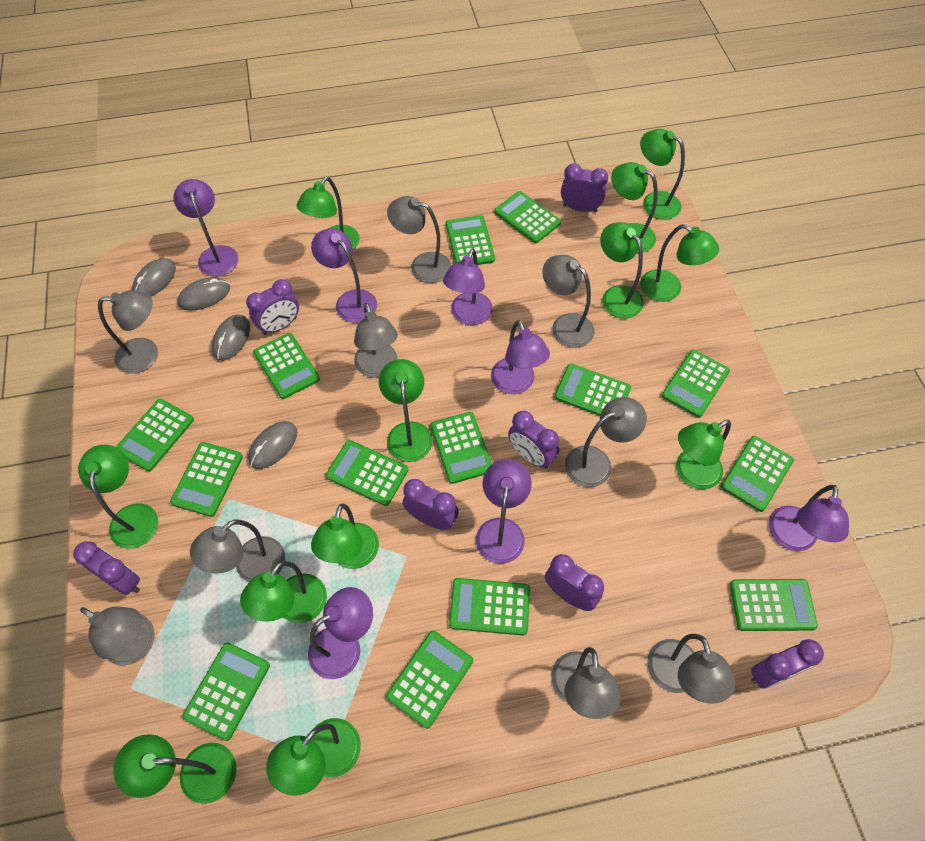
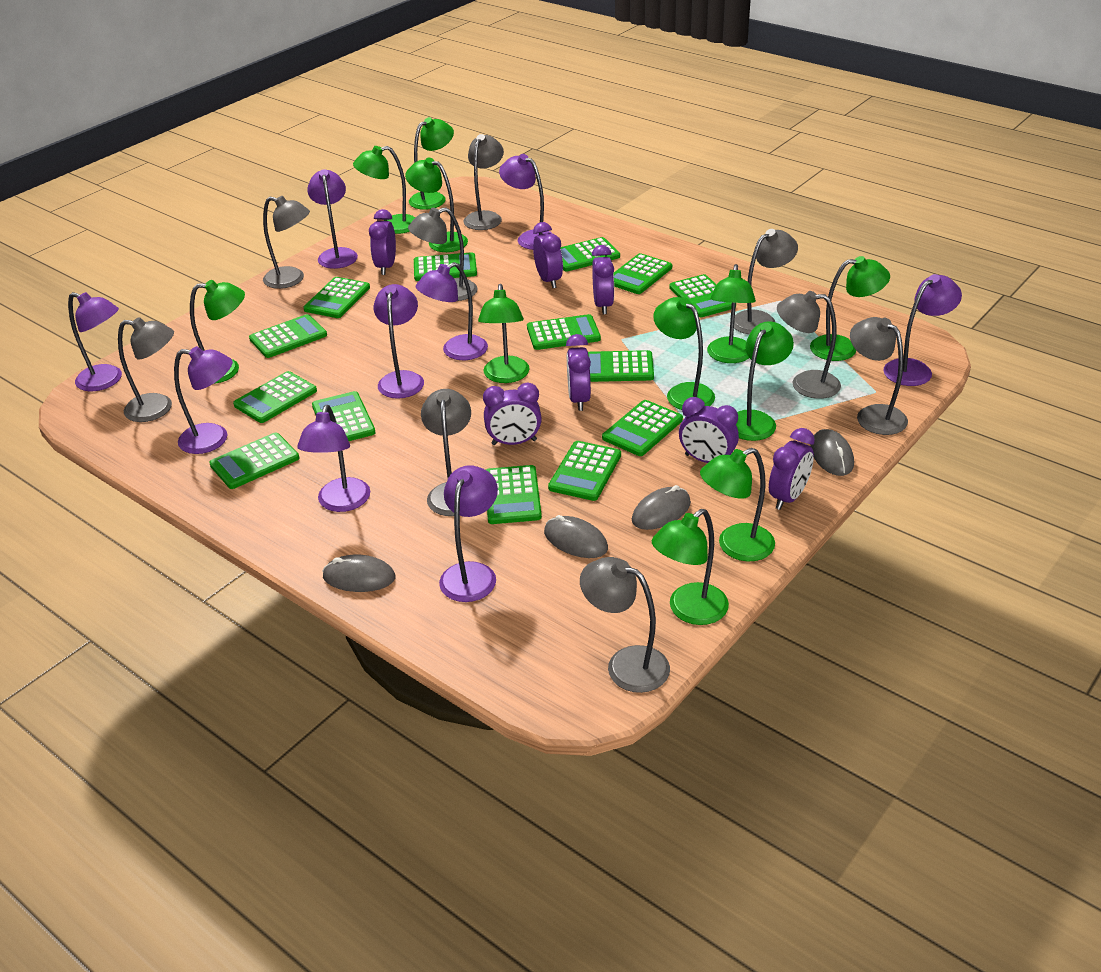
green lamp: 12 -> 11
purple lamp: 7 -> 9

